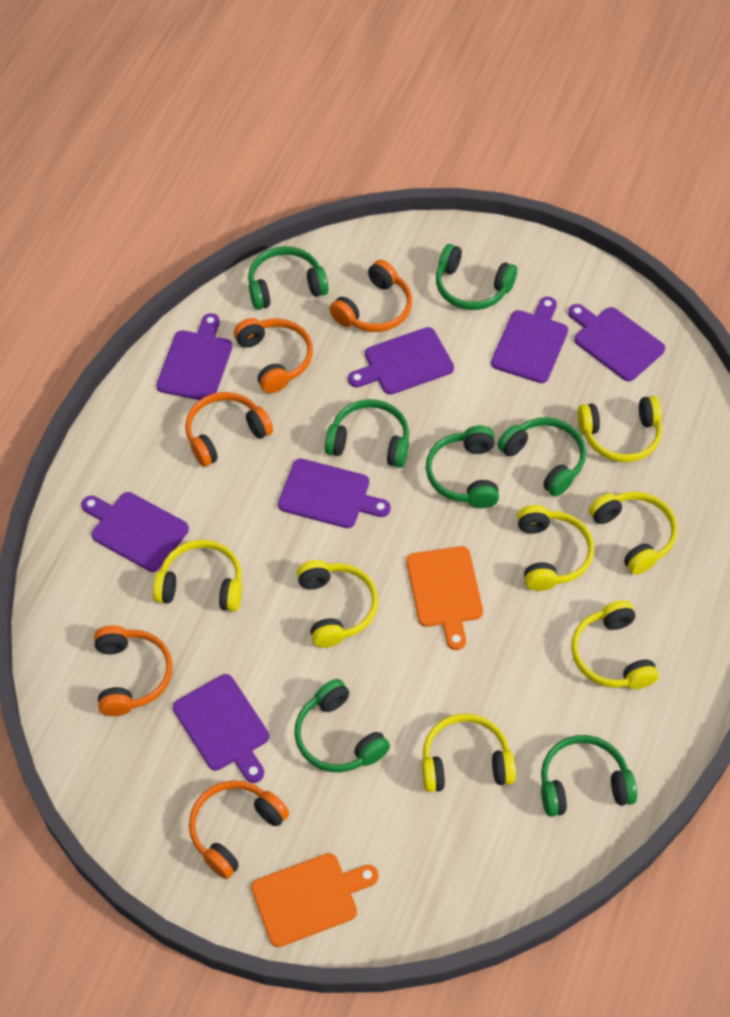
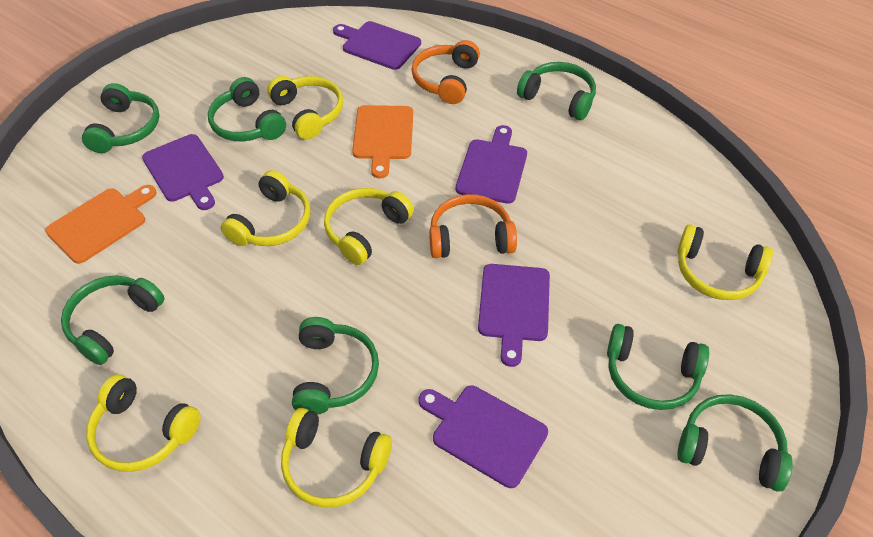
orange headphones: 5 -> 2
purple cutting board: 7 -> 5
yellow headphones: 7 -> 6

